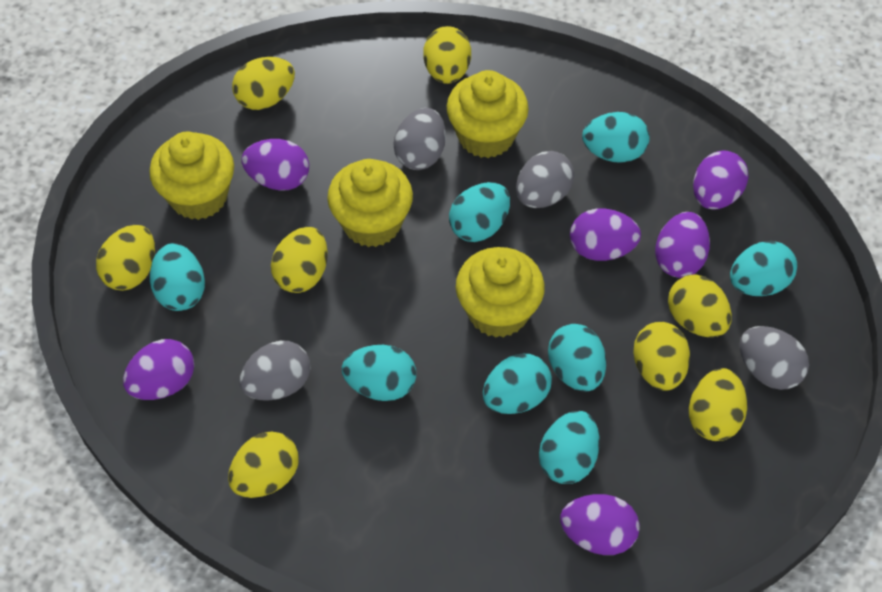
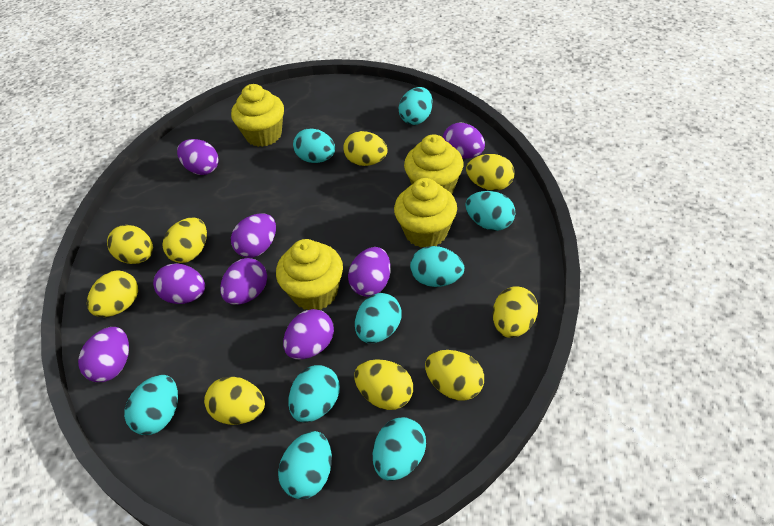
grey egg: 4 -> 0
purple egg: 6 -> 8
turquoise egg: 8 -> 9
yellow egg: 8 -> 9

